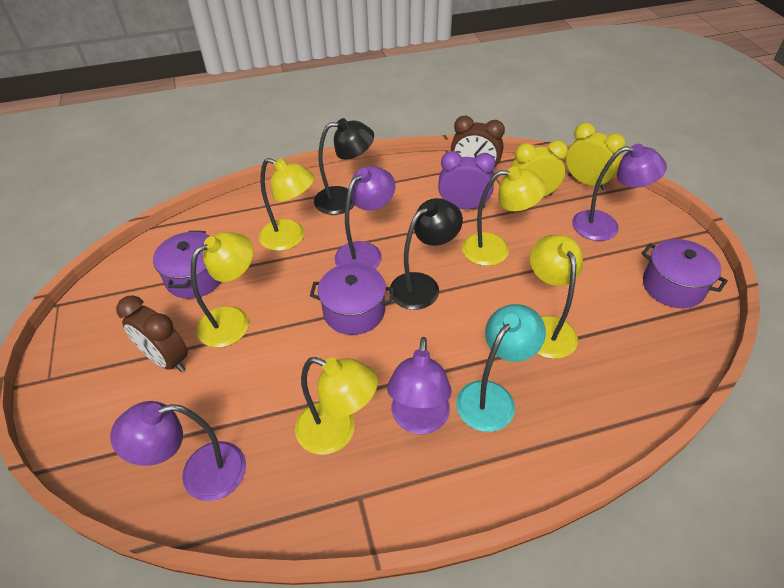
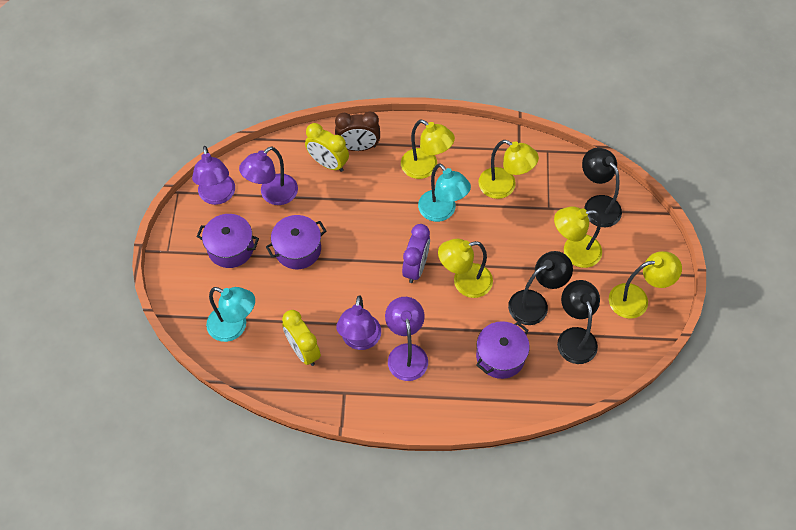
black lamp: 2 -> 3
brown clock: 2 -> 1
turquoise lamp: 1 -> 2

